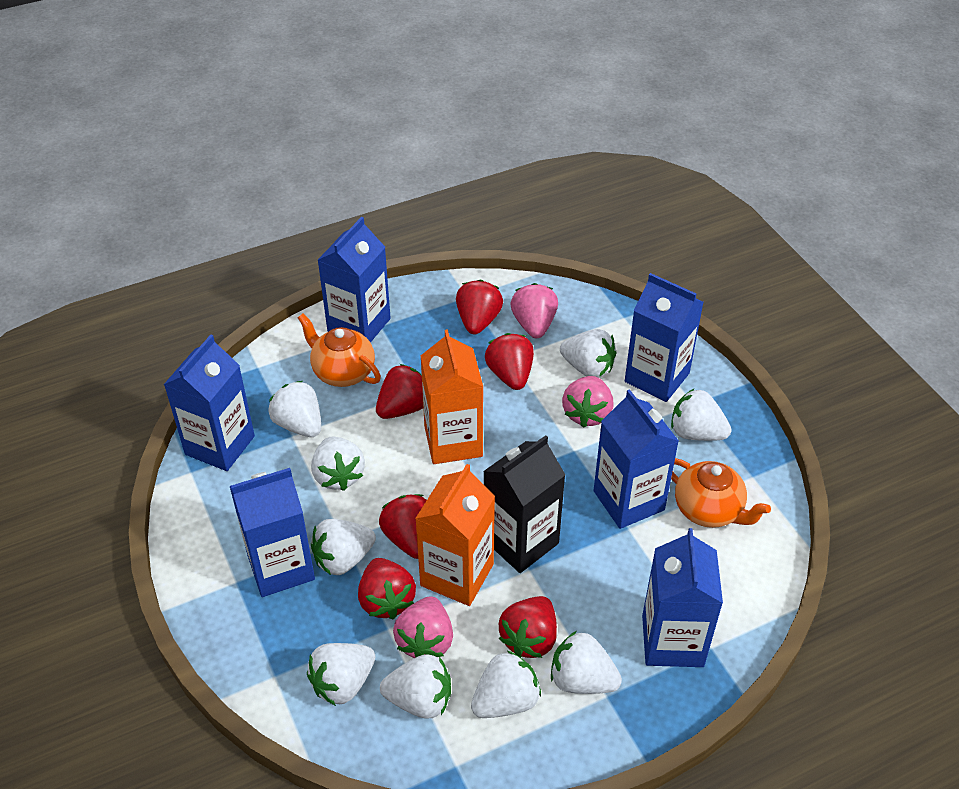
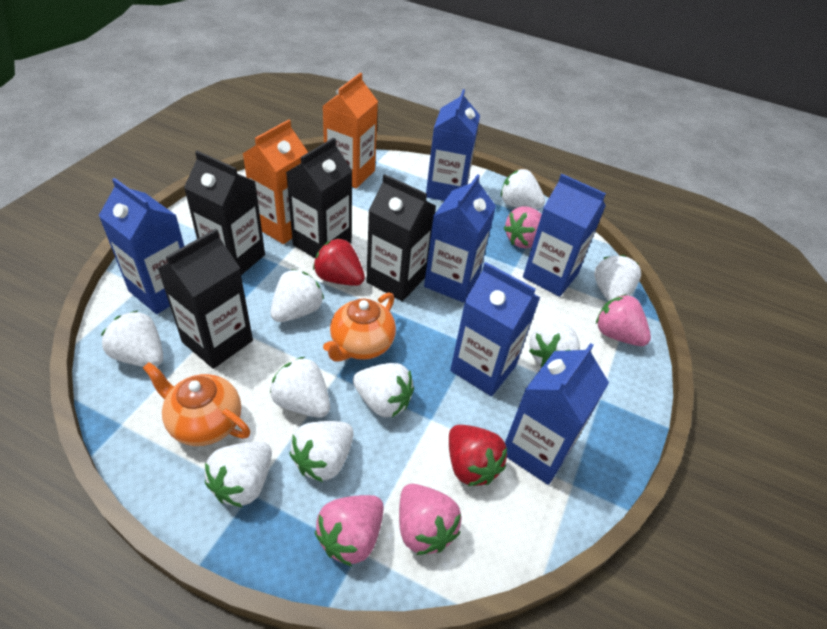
black carton: 1 -> 4
pink strawberry: 3 -> 4
red strawberry: 6 -> 2

